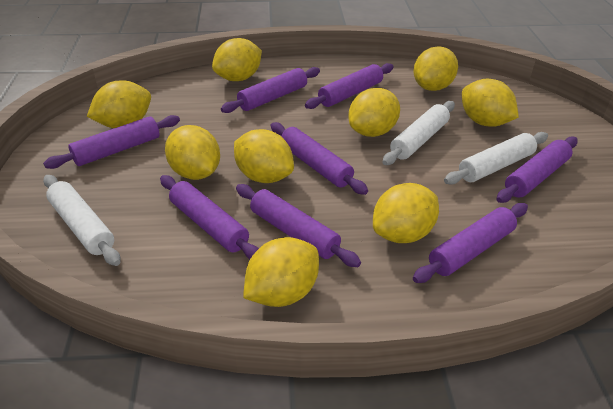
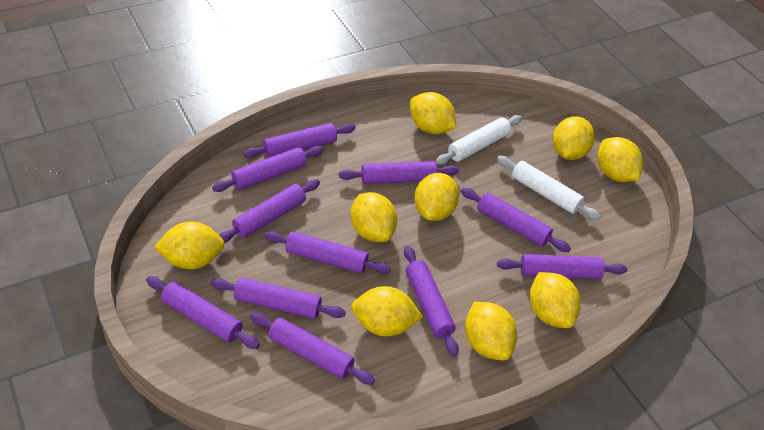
purple rolling pin: 8 -> 11
white rolling pin: 3 -> 2

